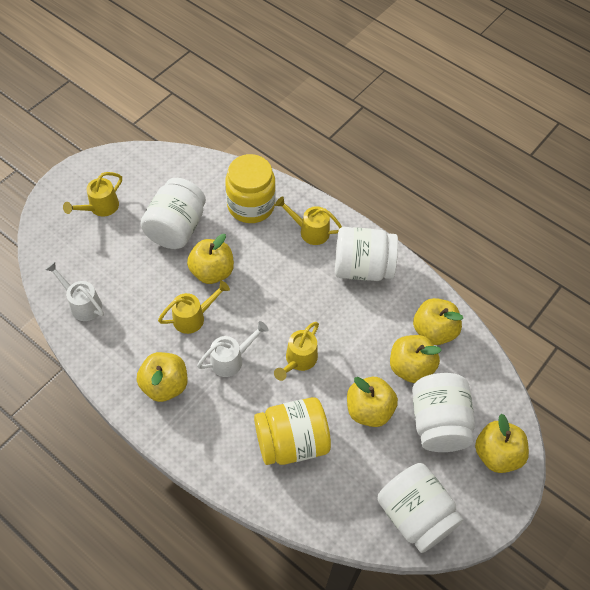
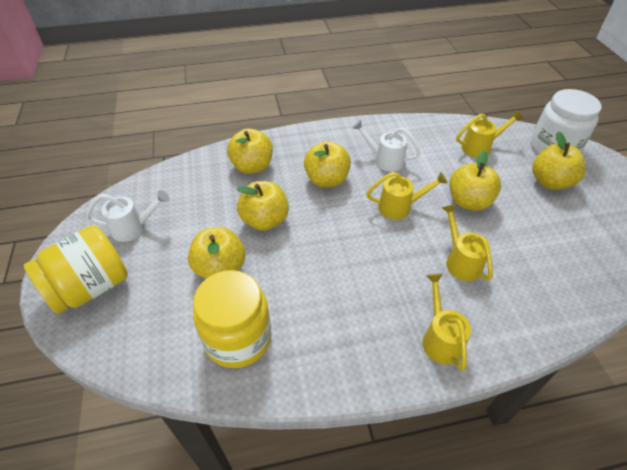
white jar: 4 -> 1

